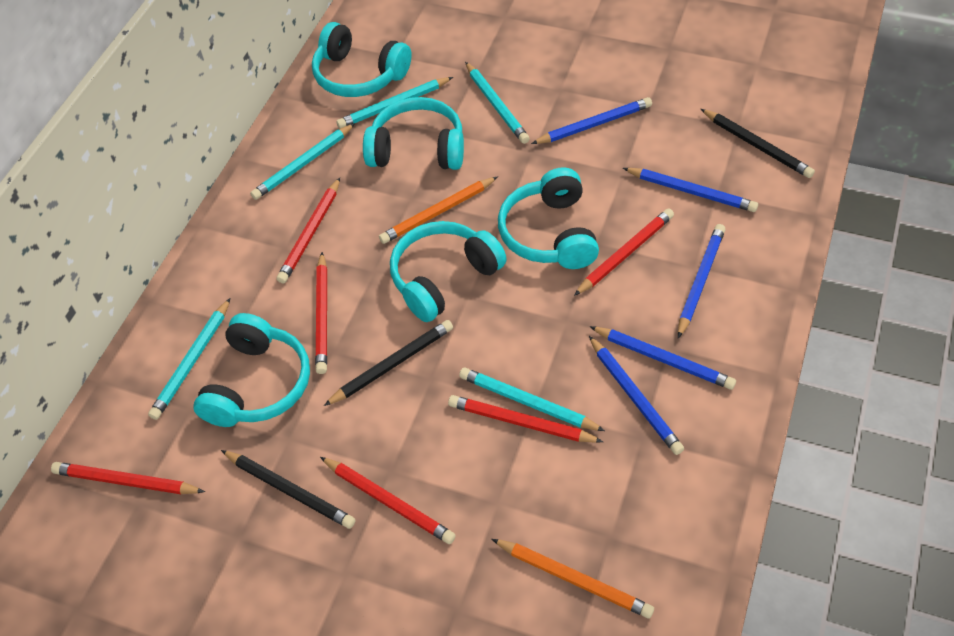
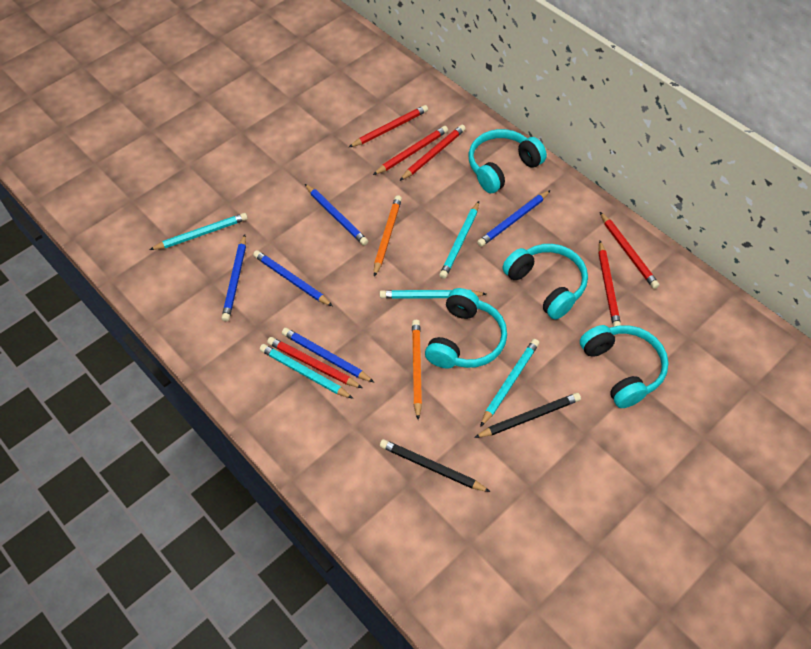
black pencil: 3 -> 2
turquoise headphones: 5 -> 4

